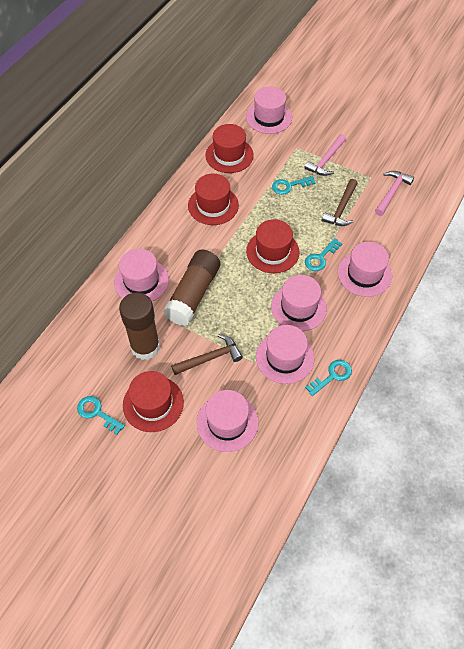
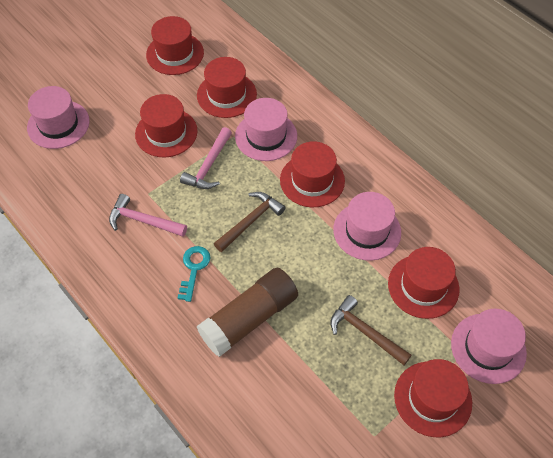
brown glue stick: 2 -> 1
pink hat: 6 -> 4
red hat: 4 -> 6
turquoise key: 4 -> 1

